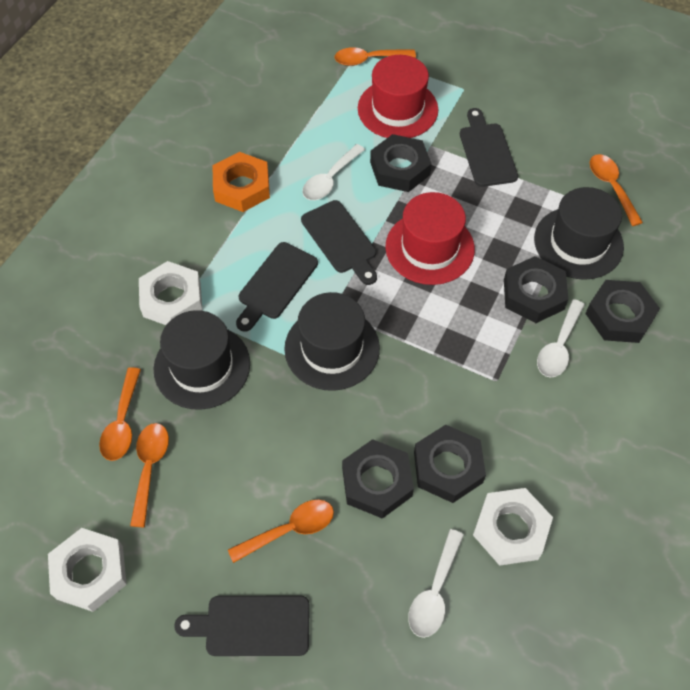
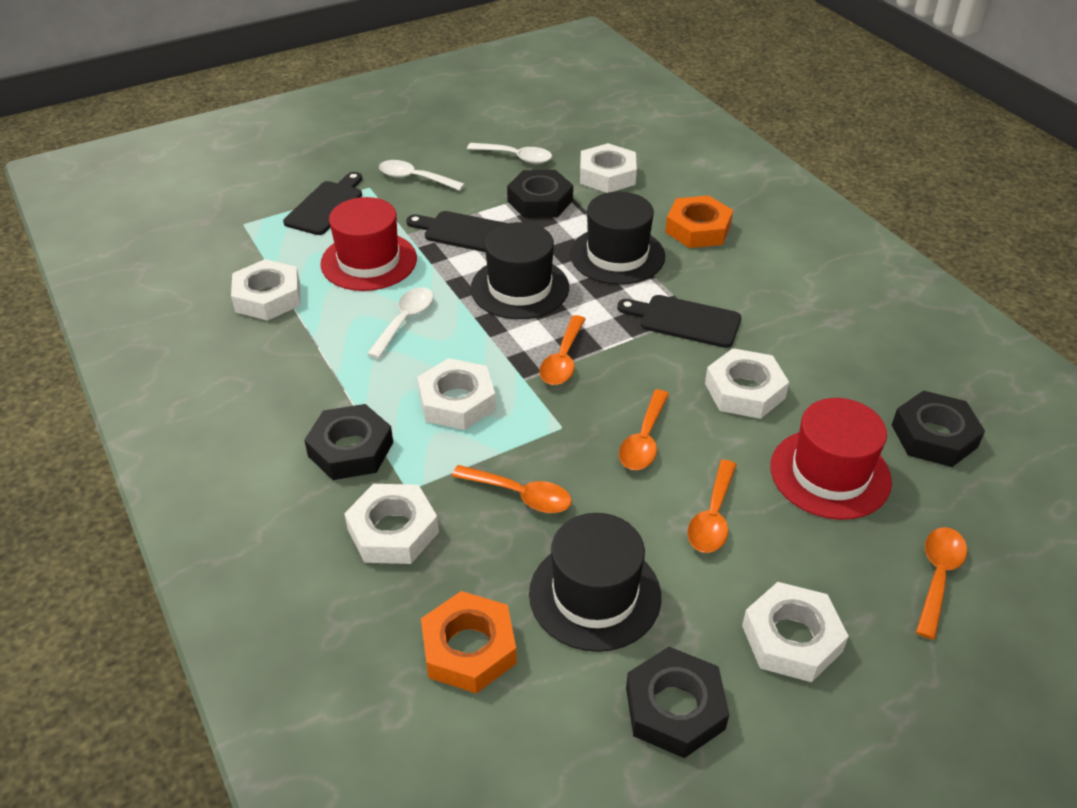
black cutting board: 4 -> 3
black nut: 5 -> 4
orange nut: 1 -> 2
white nut: 3 -> 6

